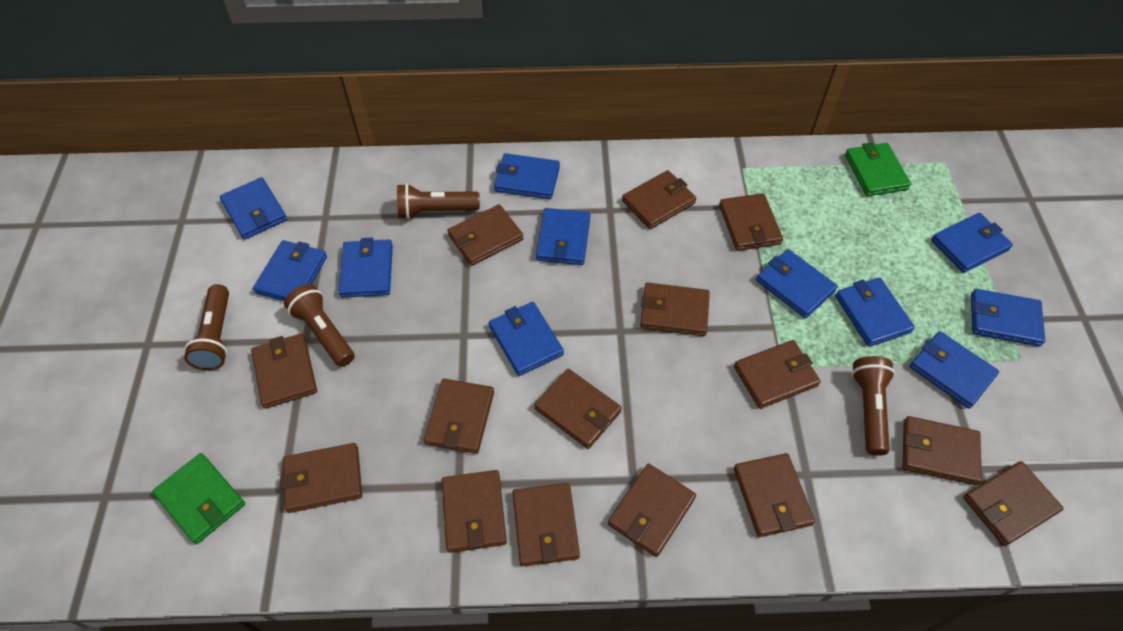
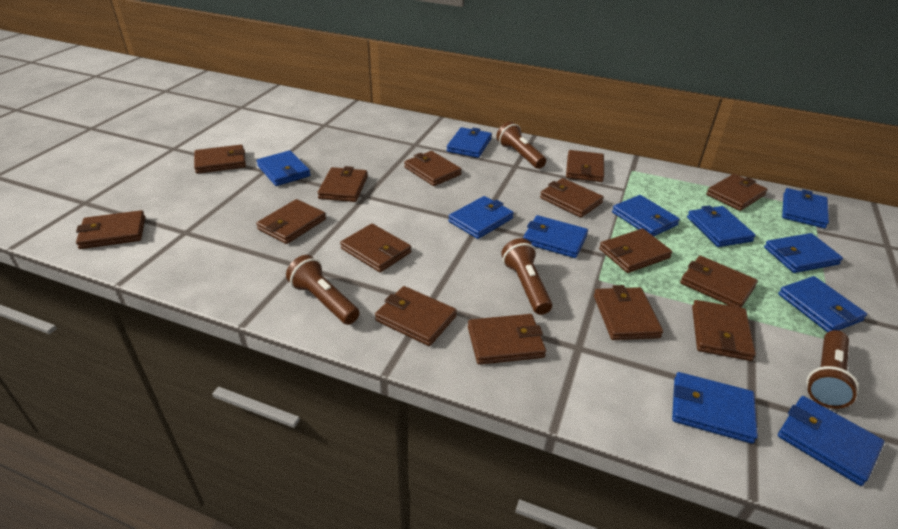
green wallet: 2 -> 0

